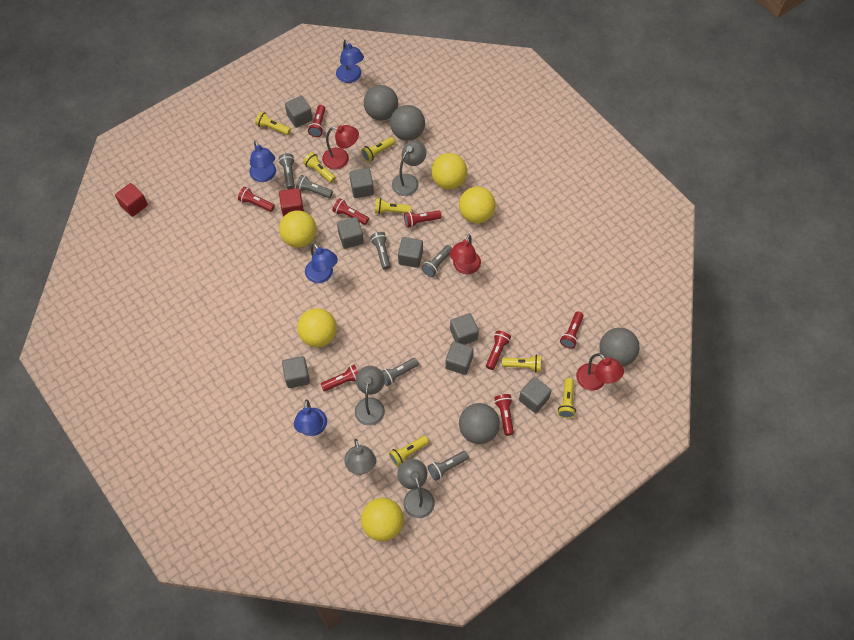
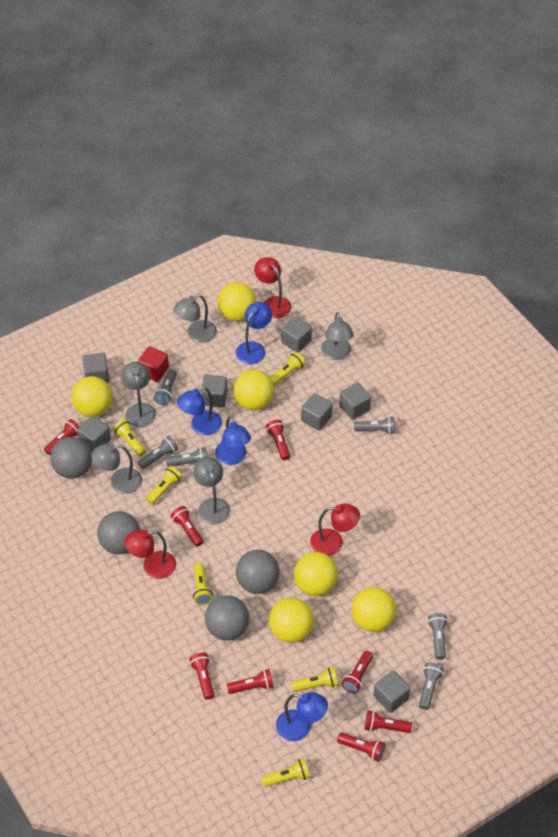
grey cube: 8 -> 7
grey lamp: 4 -> 5
red cube: 2 -> 1
yellow ball: 5 -> 6
yellow flashlight: 7 -> 6

